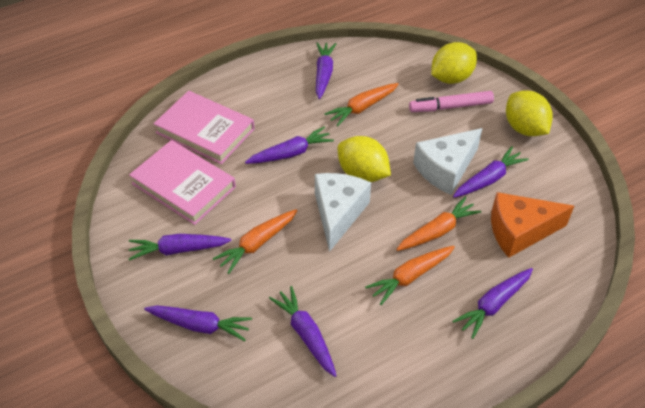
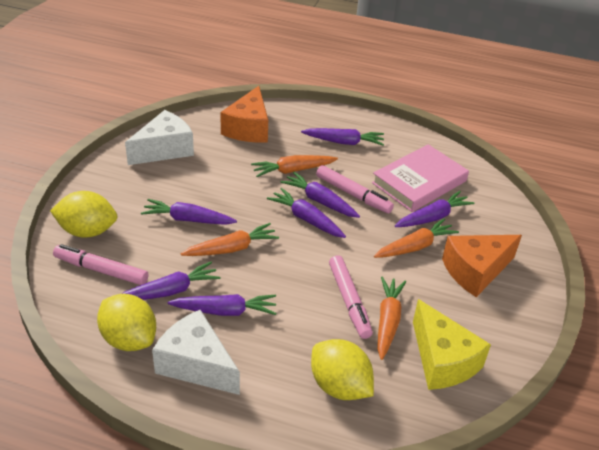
orange cheese: 1 -> 2
pink book: 2 -> 1
pink marker: 1 -> 3
yellow cheese: 0 -> 1

